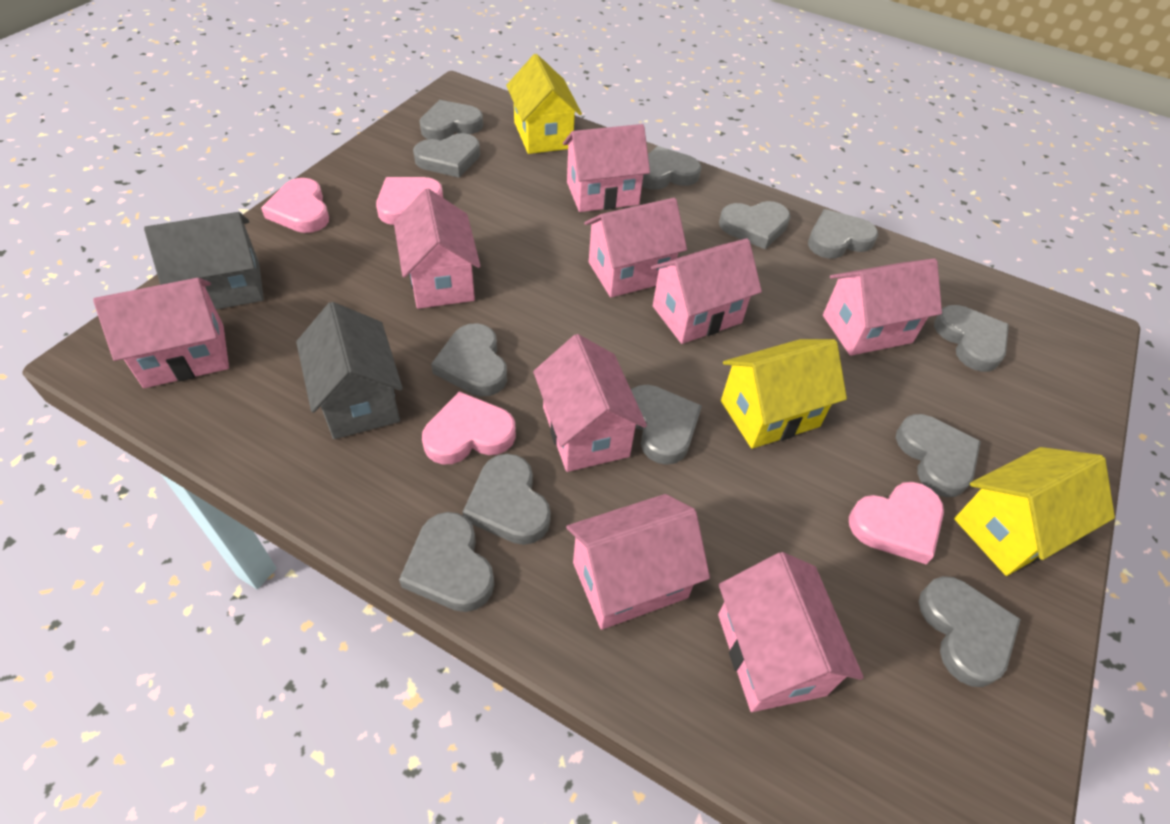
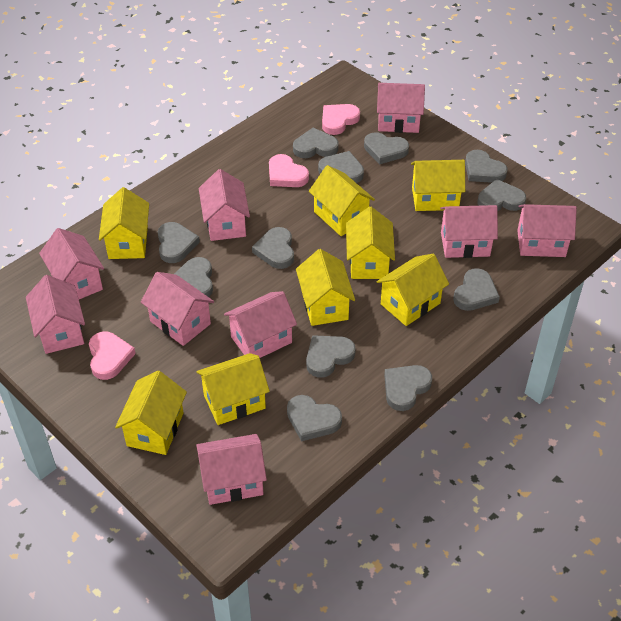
grey house: 2 -> 0
pink heart: 4 -> 3
yellow house: 3 -> 8

